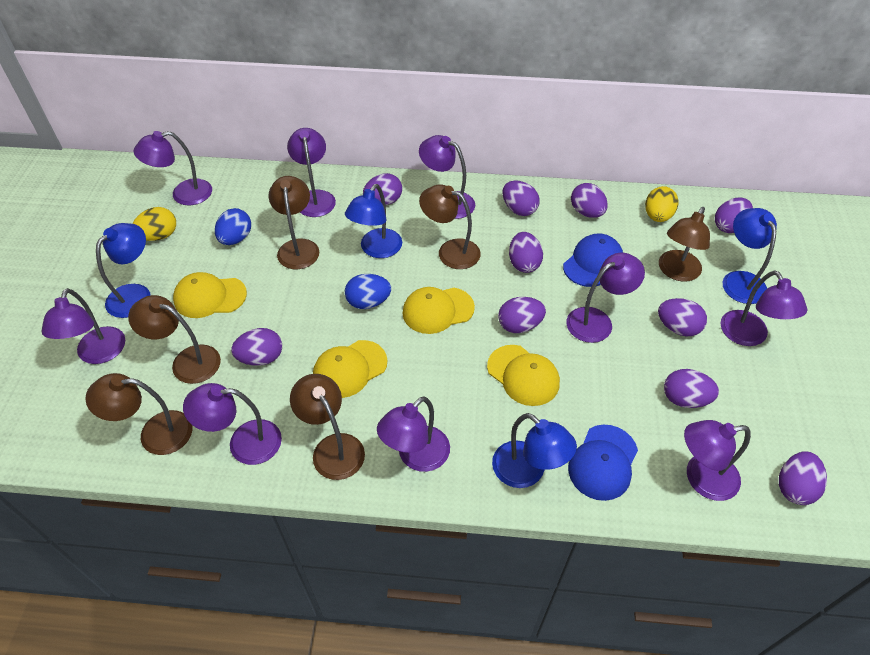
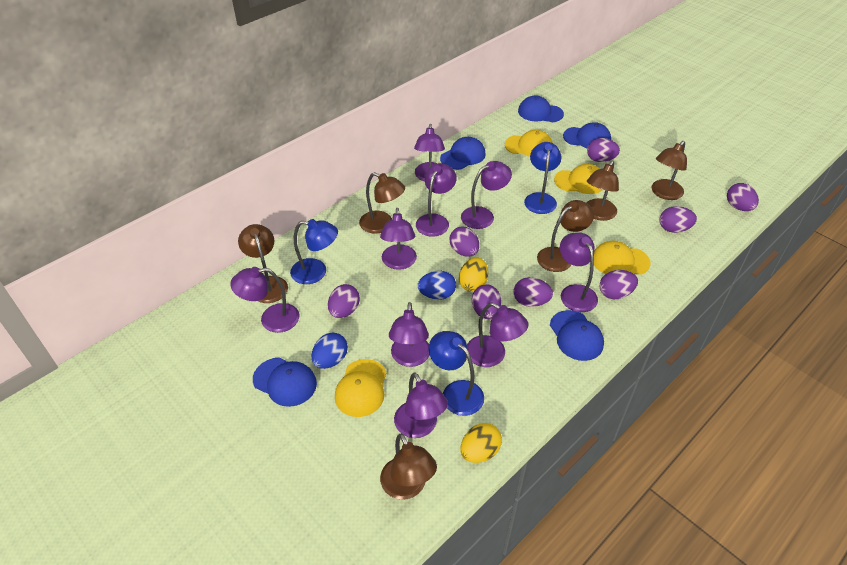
blue cap: 2 -> 5
blue lamp: 4 -> 3
purple egg: 10 -> 8

